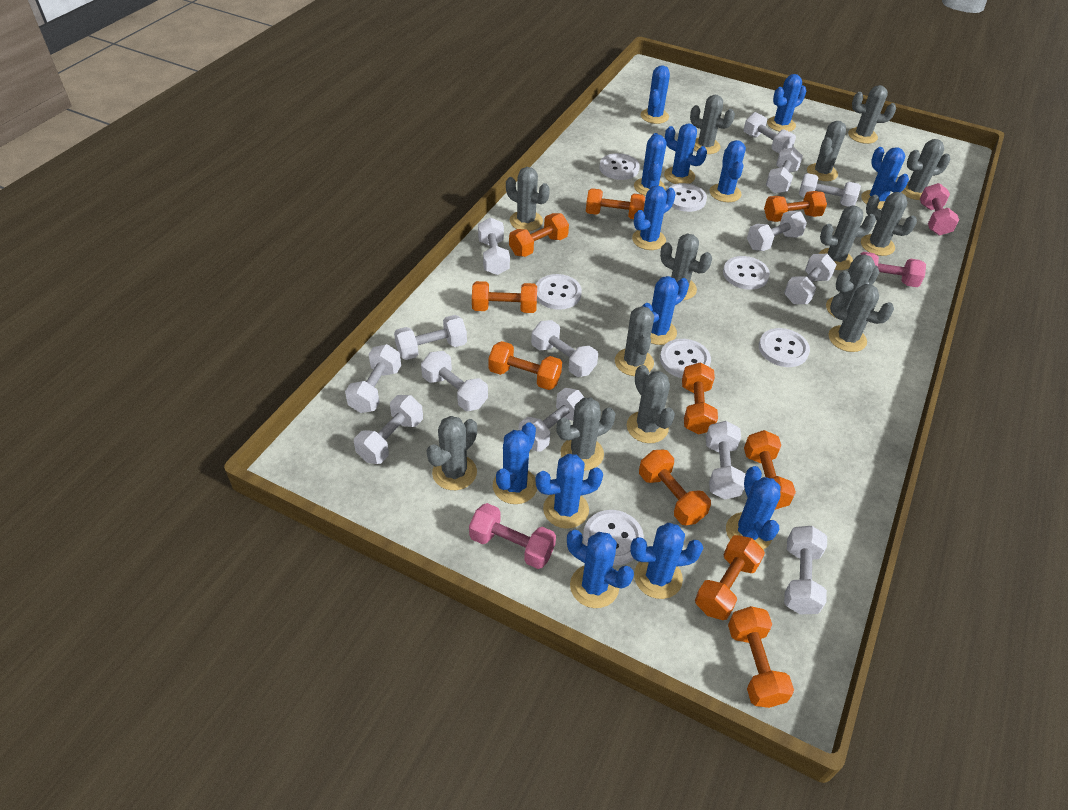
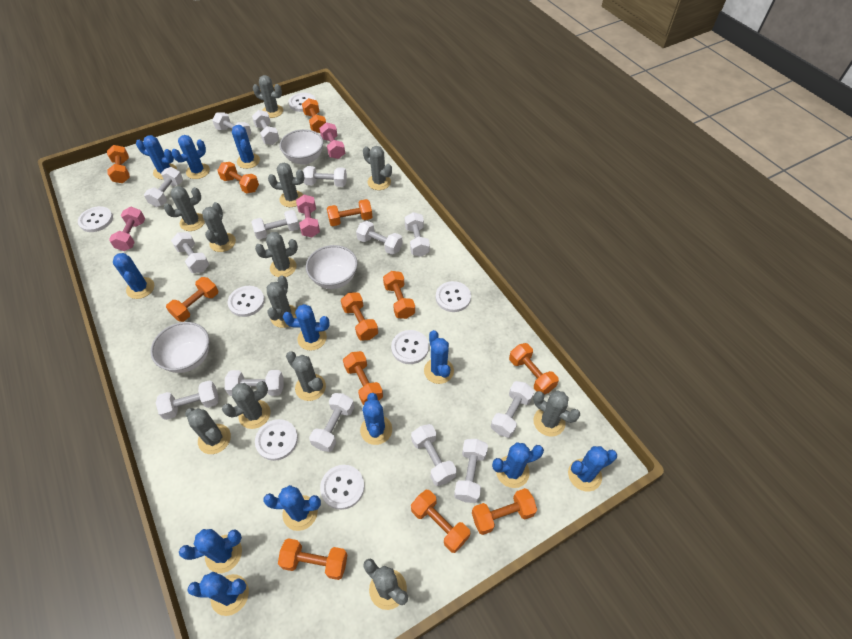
blue cactus: 13 -> 12
grey cactus: 14 -> 12
orange dumbbell: 10 -> 12
white bowl: 0 -> 3

